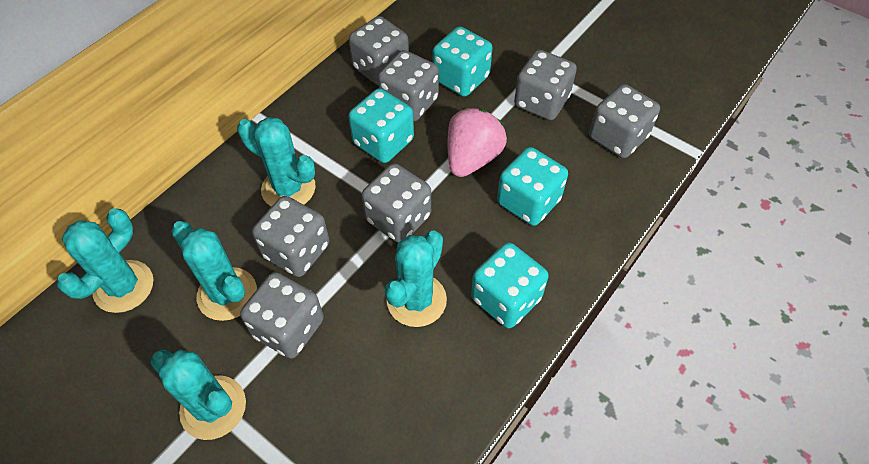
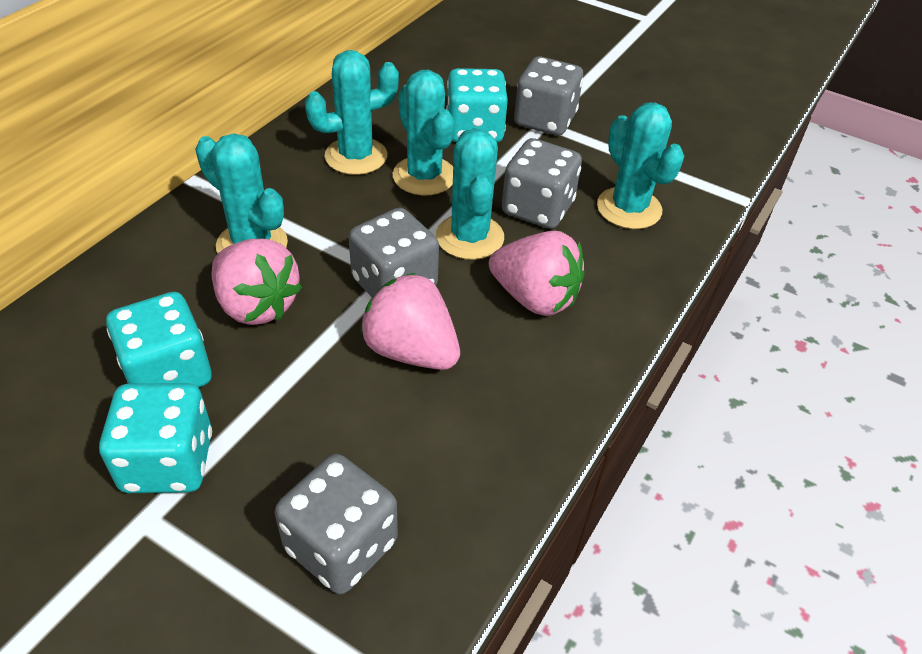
grey dice: 7 -> 4
pink strawberry: 1 -> 3
turquoise dice: 4 -> 3

